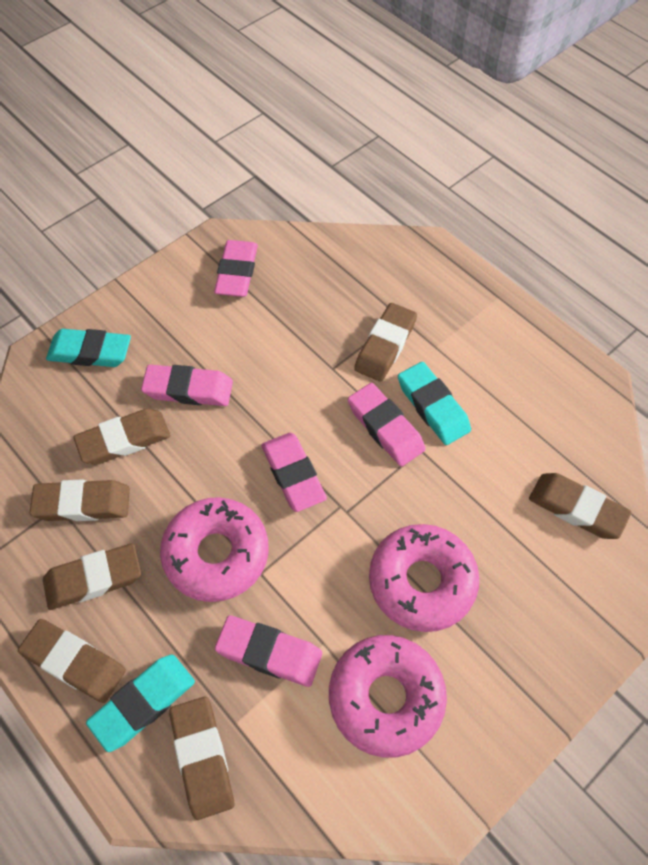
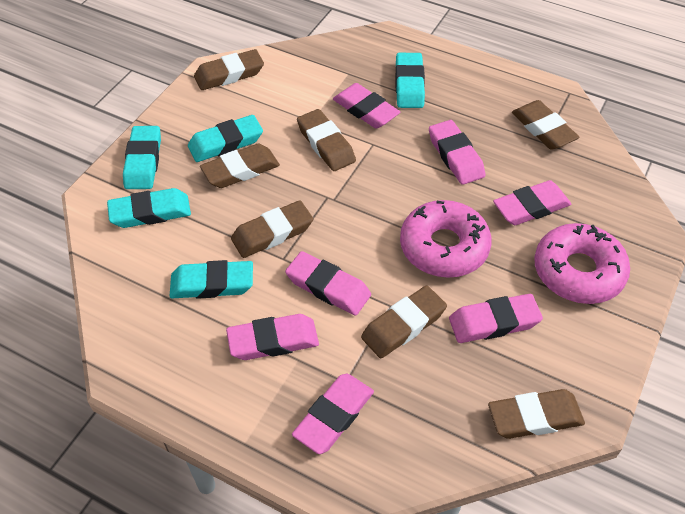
pink donut: 3 -> 2
pink eraser: 5 -> 7
turquoise eraser: 3 -> 5

